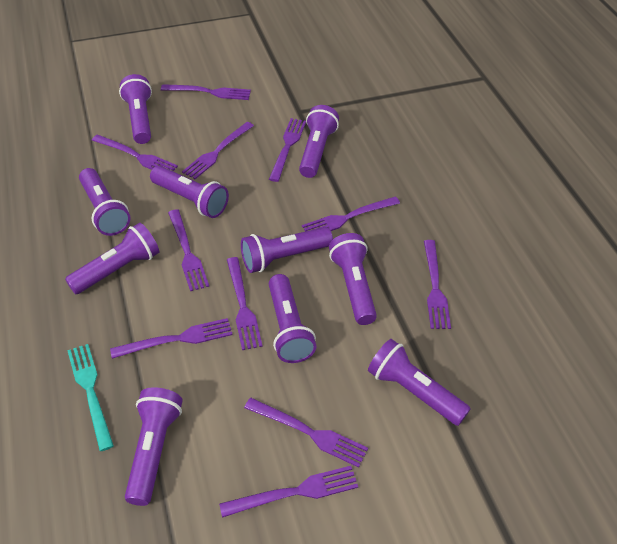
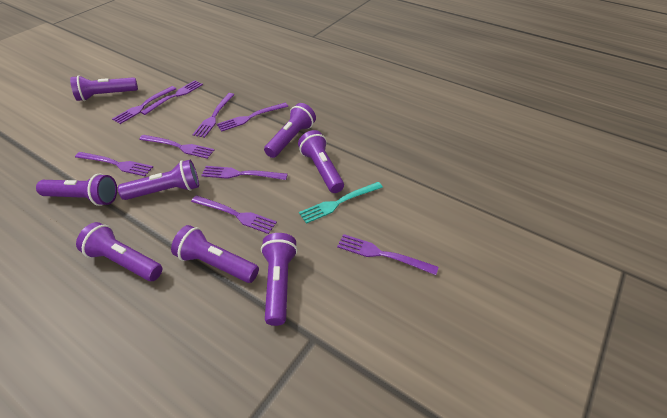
purple flashlight: 10 -> 8
purple fork: 11 -> 9

